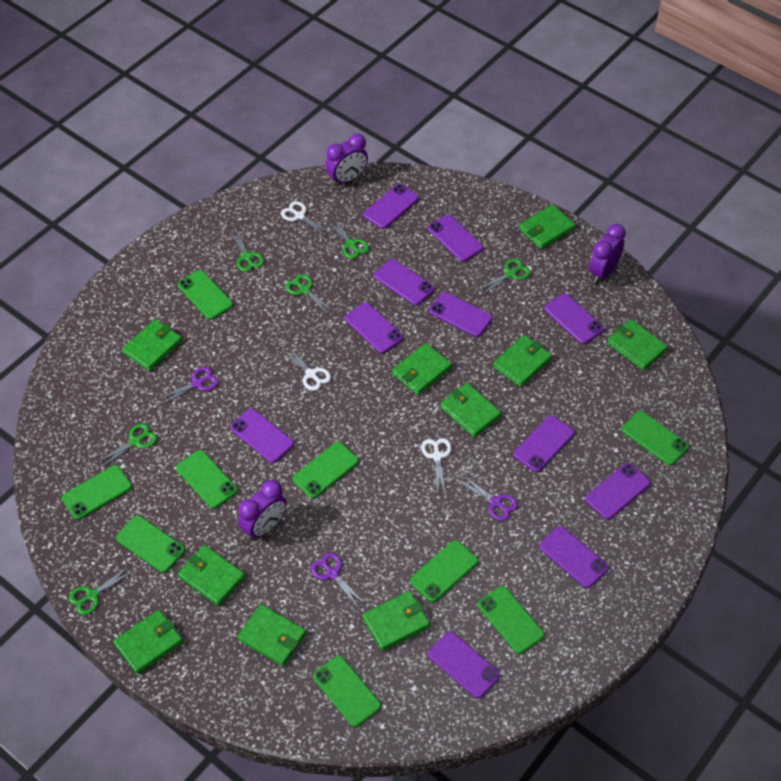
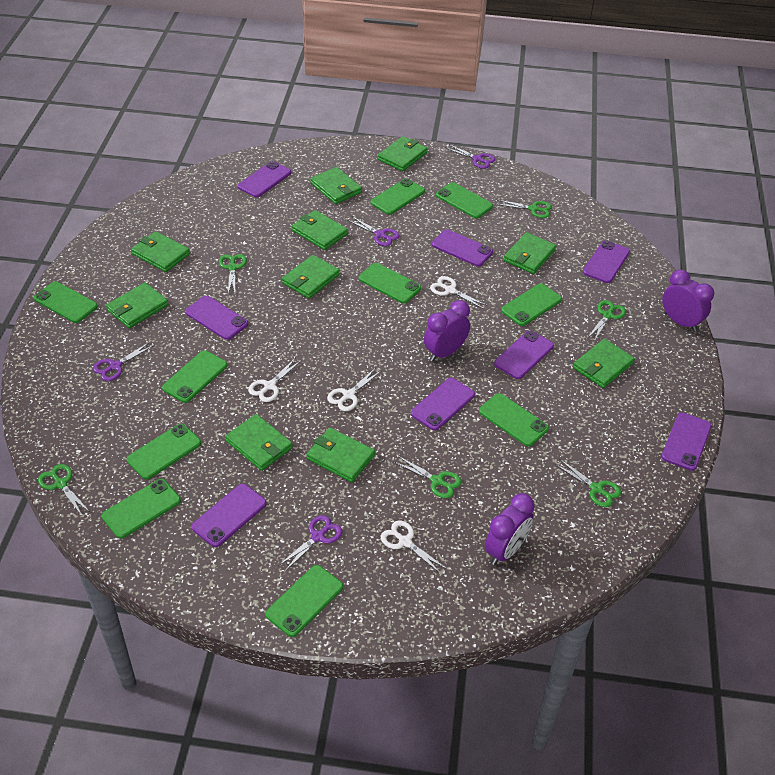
green phone: 9 -> 10
purple phone: 11 -> 8
purple scissors: 3 -> 4
white scissors: 3 -> 4

